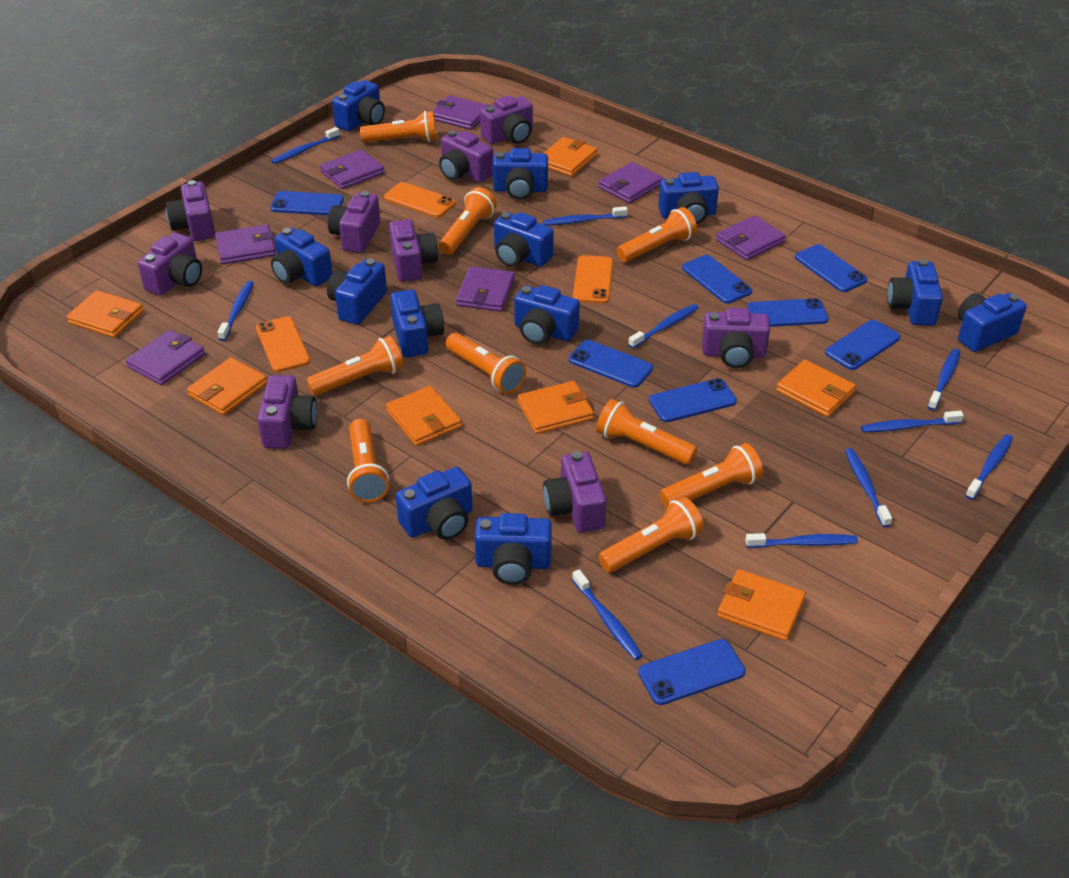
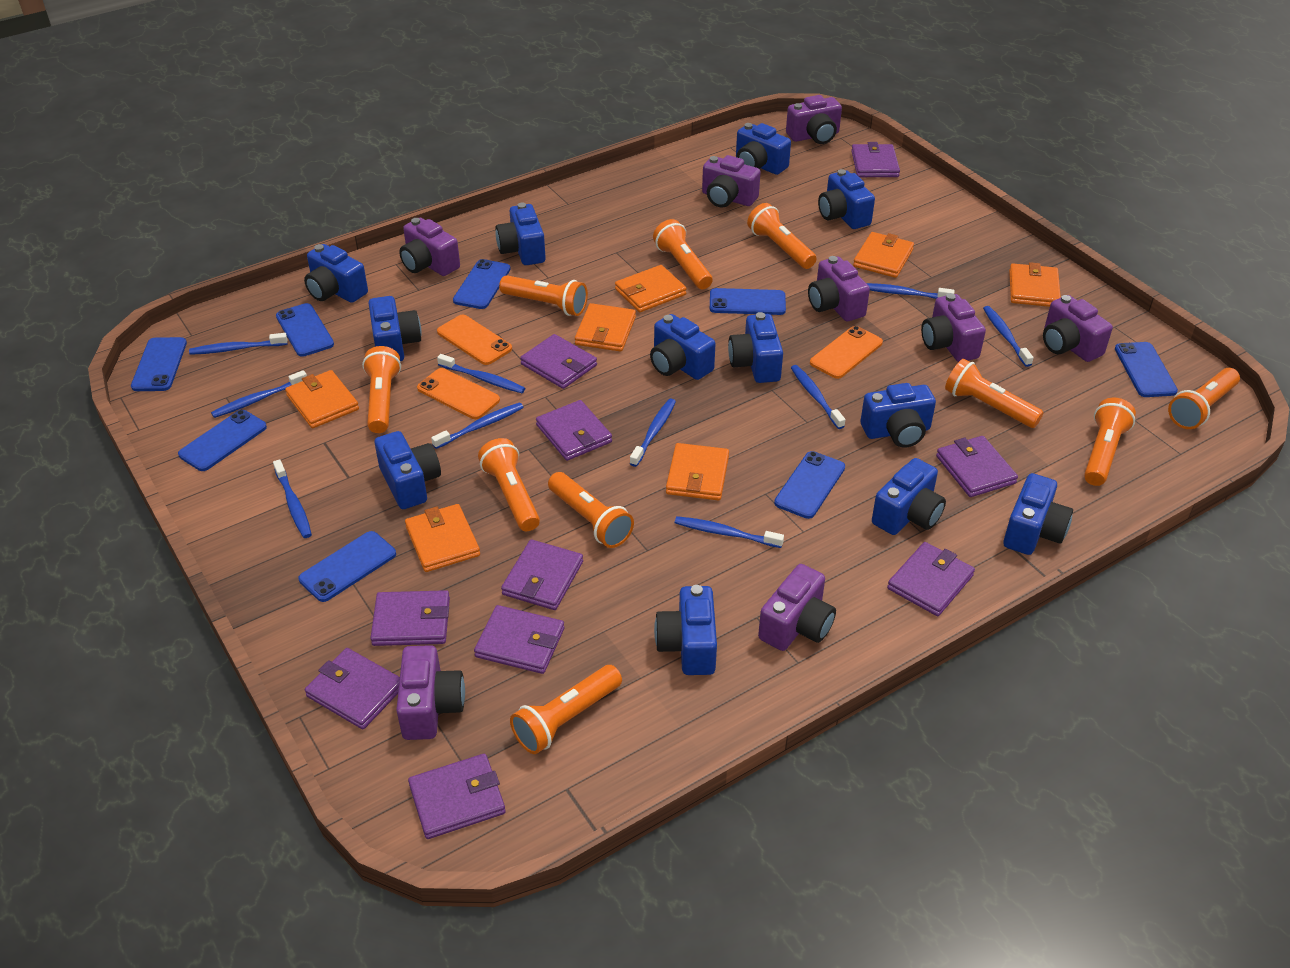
orange flashlight: 9 -> 10
purple camera: 9 -> 8
purple wallet: 7 -> 10

